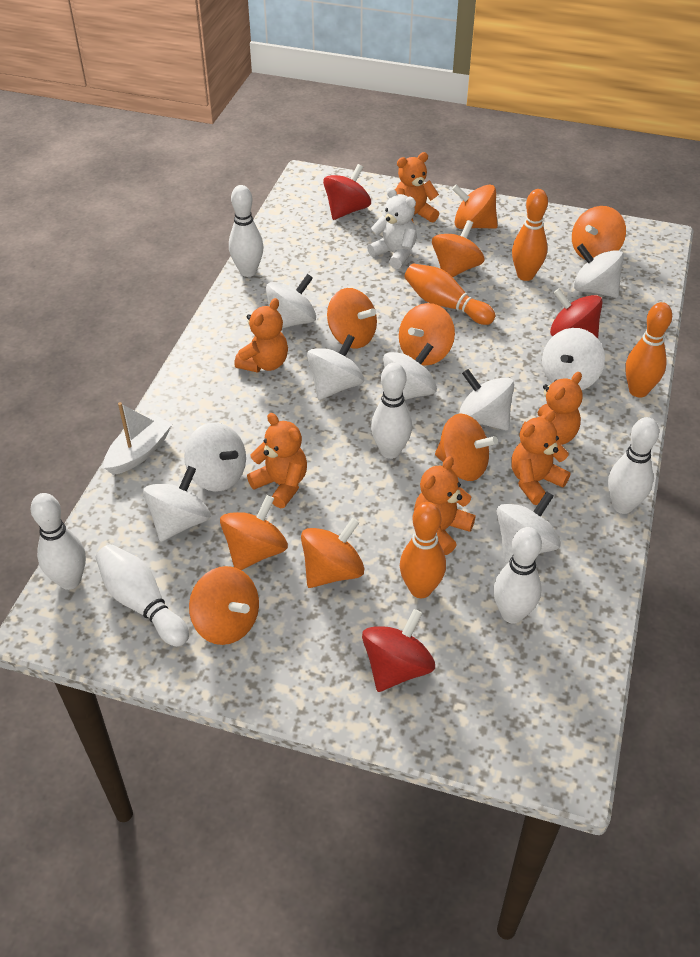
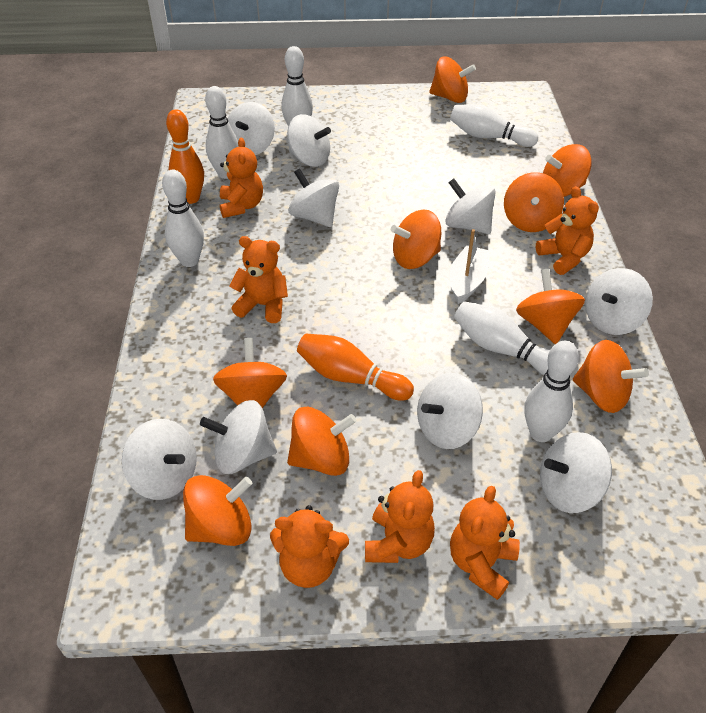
orange bowling pin: 4 -> 2
red spinning top: 3 -> 0
white teddy bear: 1 -> 0

